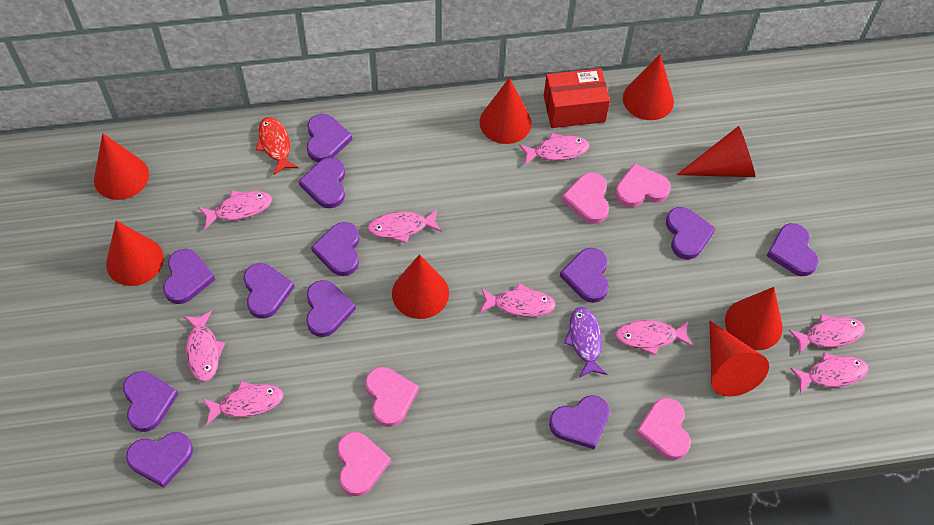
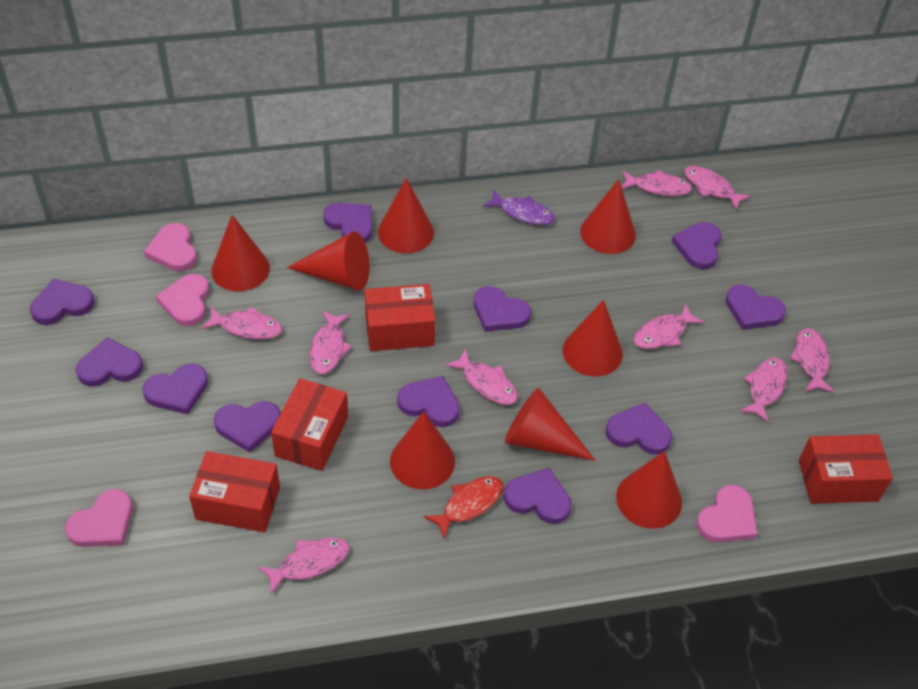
pink heart: 5 -> 4
purple heart: 12 -> 11
red box: 1 -> 4

